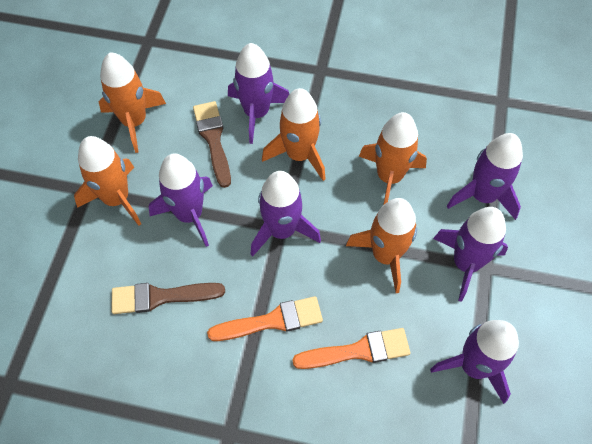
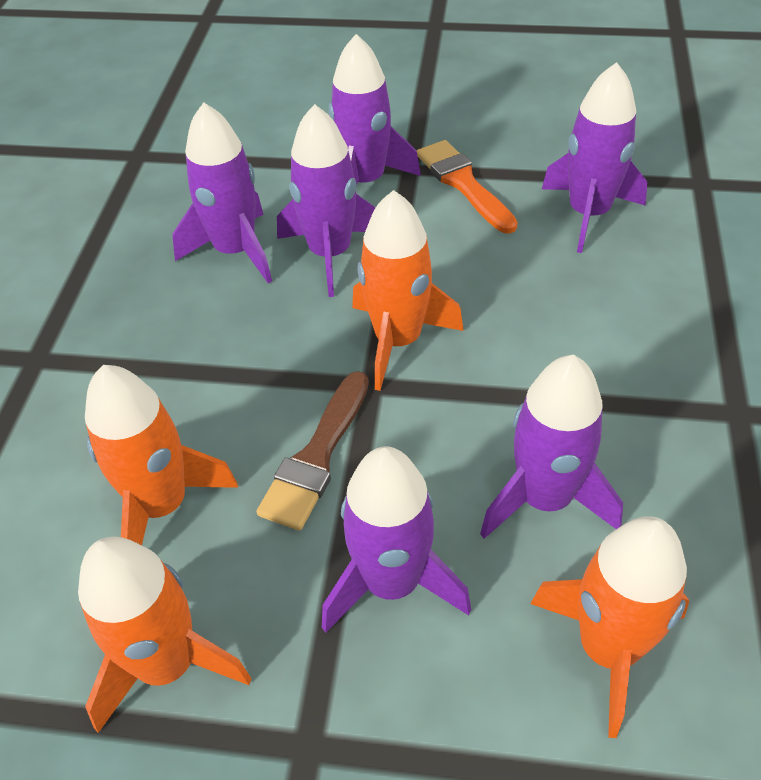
brown brush: 2 -> 1
orange brush: 2 -> 1
orange rocket: 5 -> 4

